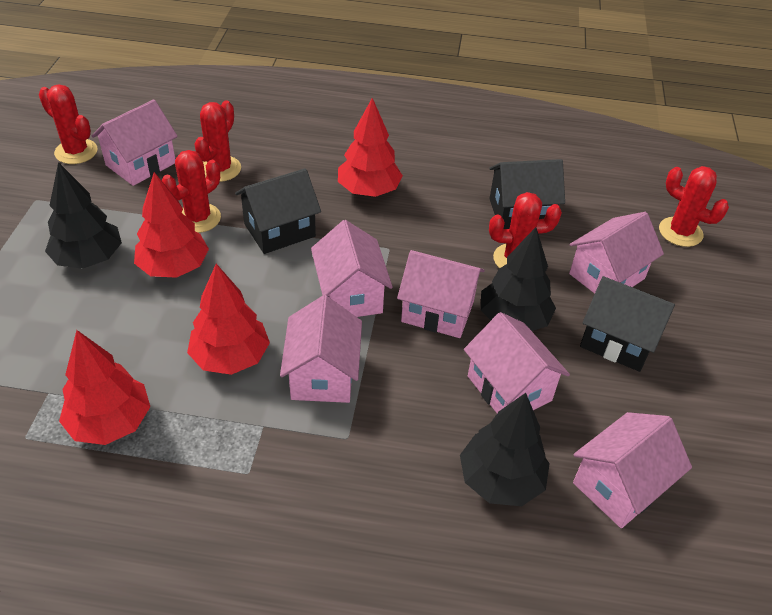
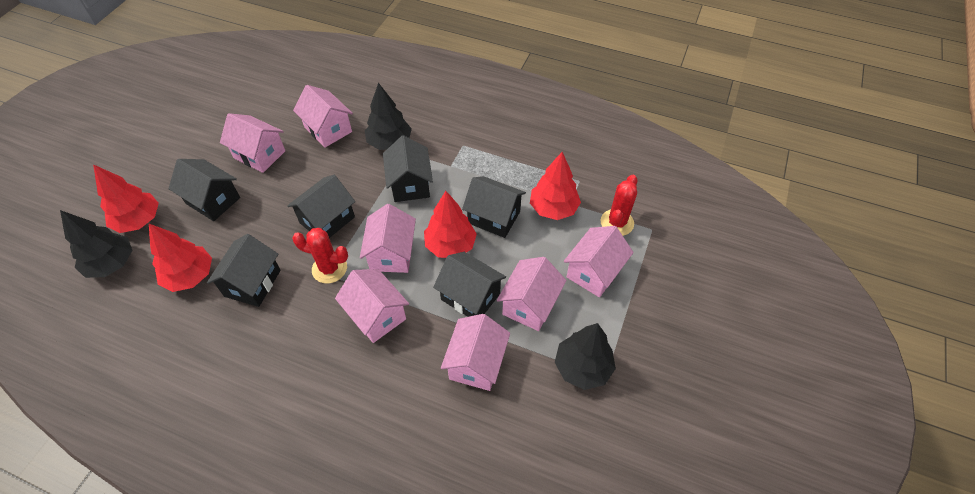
black house: 3 -> 6
red cactus: 5 -> 2

